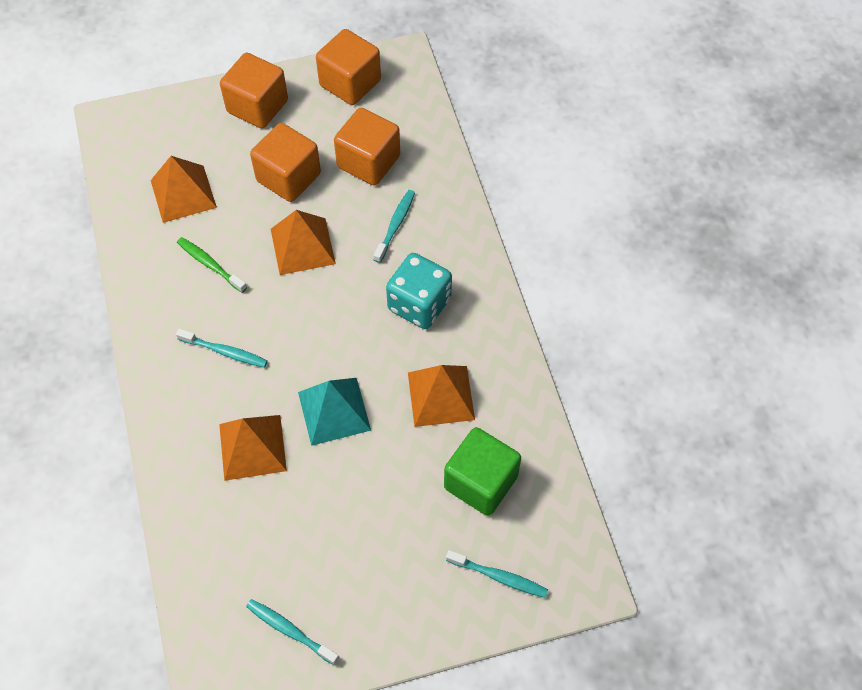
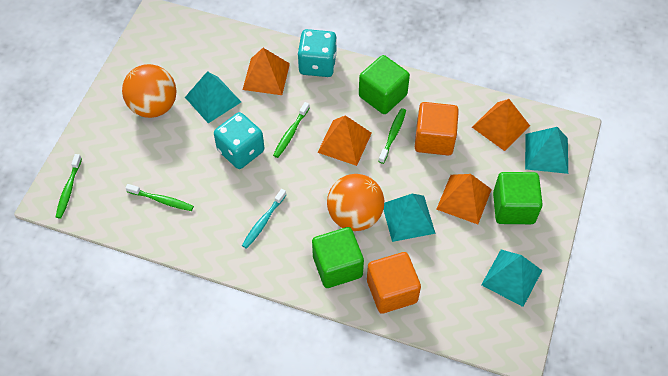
green cube: 1 -> 3
green toothbrush: 1 -> 4
orange ball: 0 -> 2
orange cube: 4 -> 2
turquoise dice: 1 -> 2
turquoise pyramid: 1 -> 4
turquoise toothbrush: 4 -> 1

